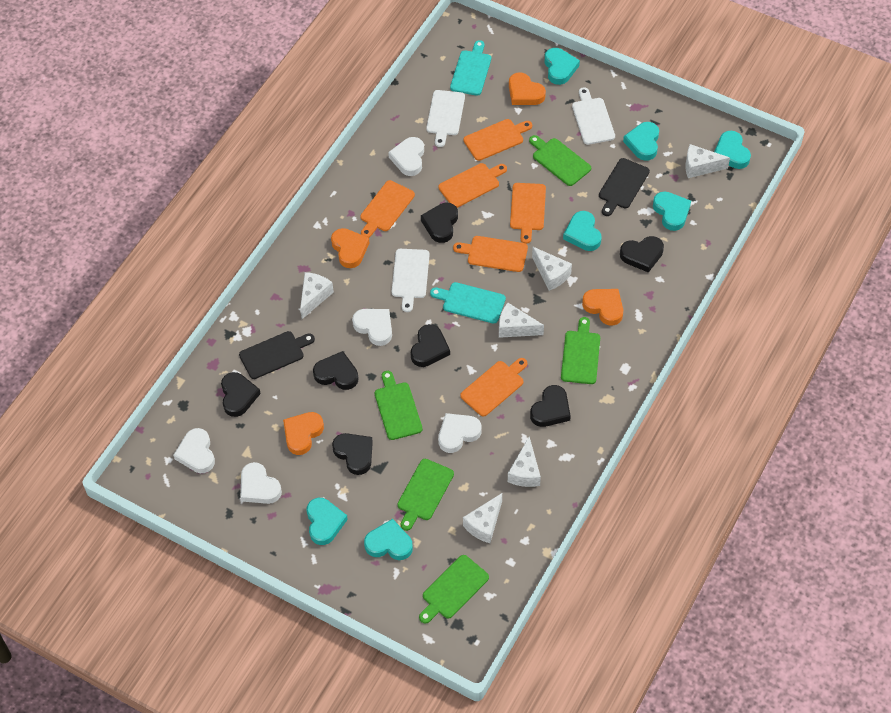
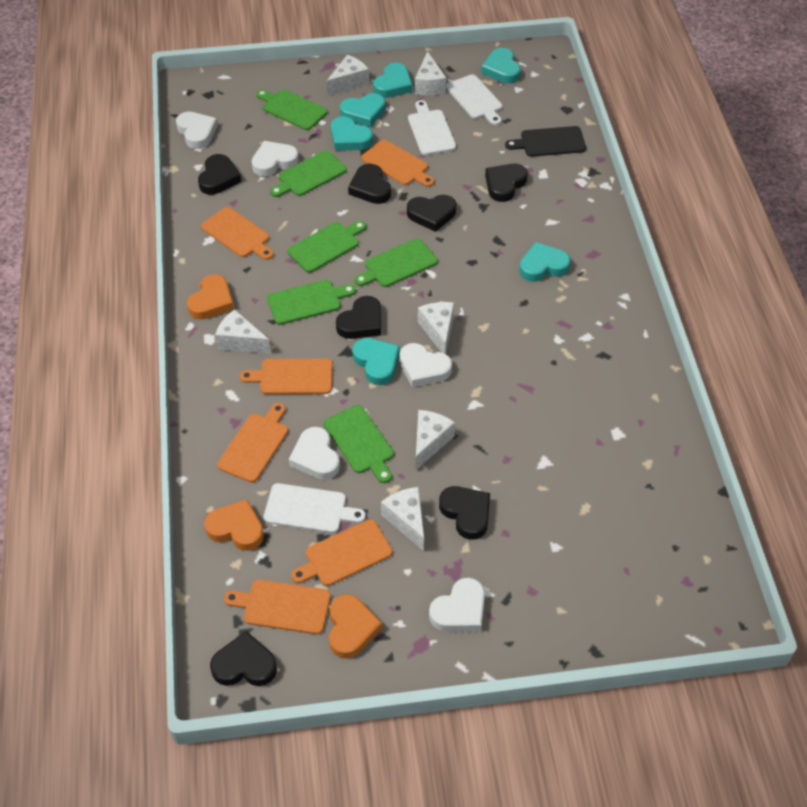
black cutting board: 2 -> 1
green cutting board: 5 -> 6
orange heart: 4 -> 3
turquoise cutting board: 2 -> 0
turquoise heart: 7 -> 6

